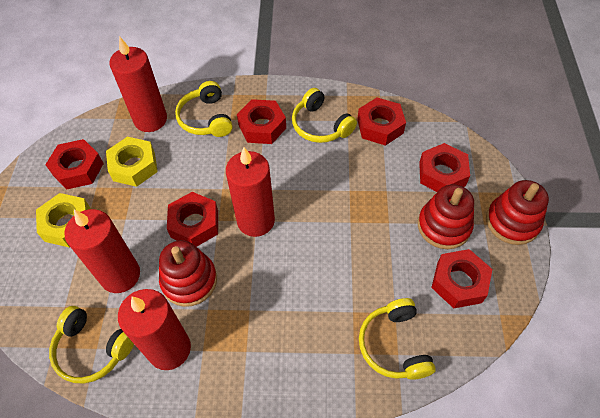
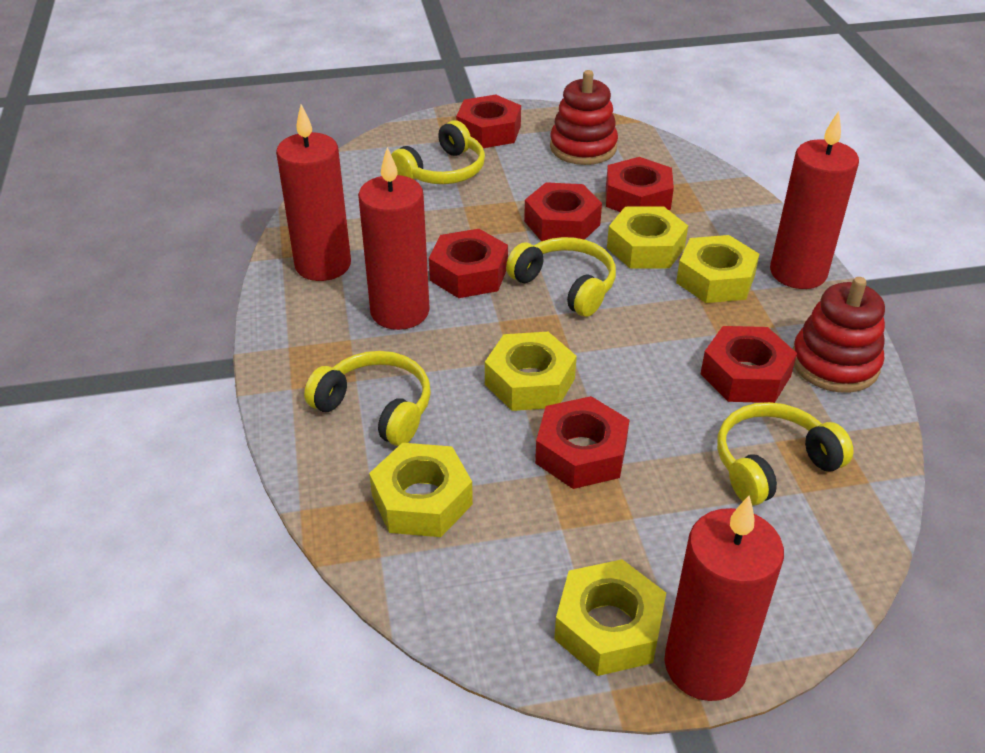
red stacking toy: 3 -> 2
yellow nut: 2 -> 5

